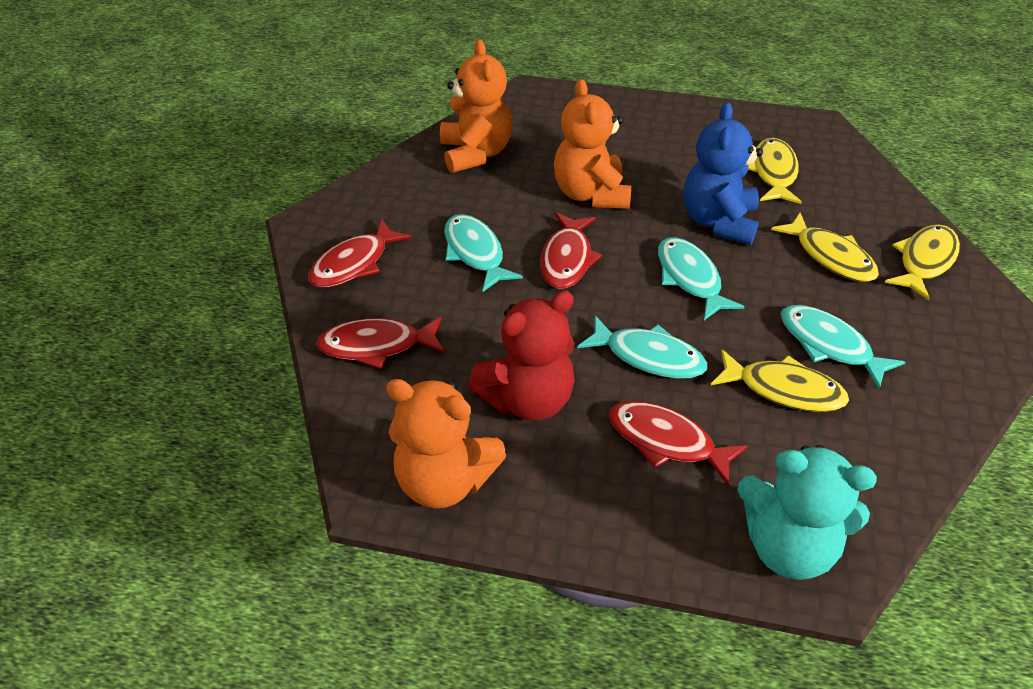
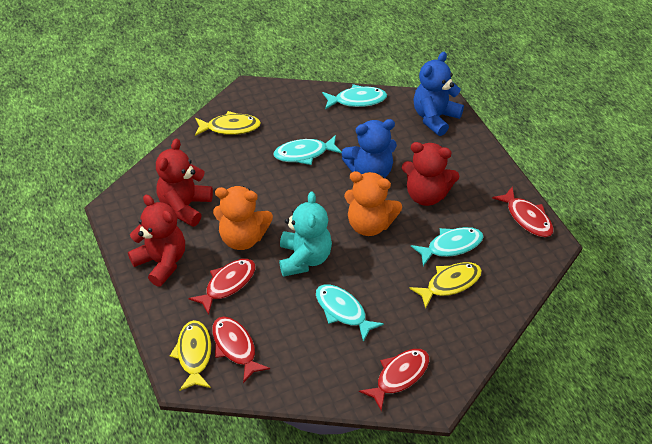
blue teddy bear: 1 -> 2
orange teddy bear: 3 -> 2
red teddy bear: 1 -> 3
yellow fish: 4 -> 3

